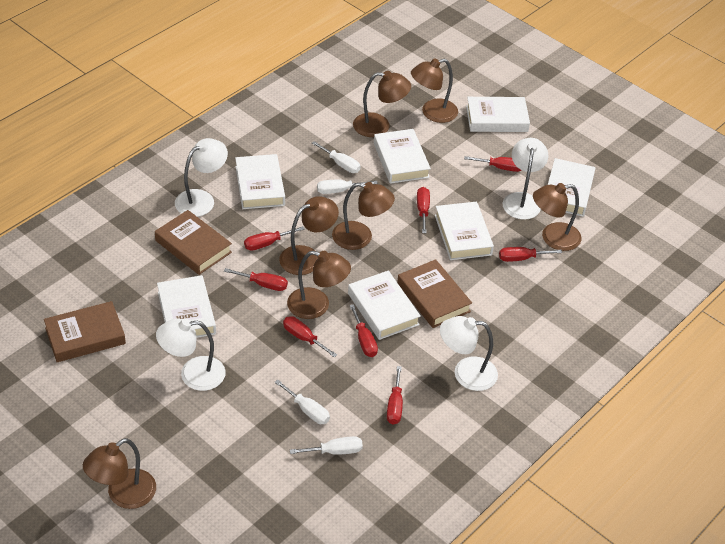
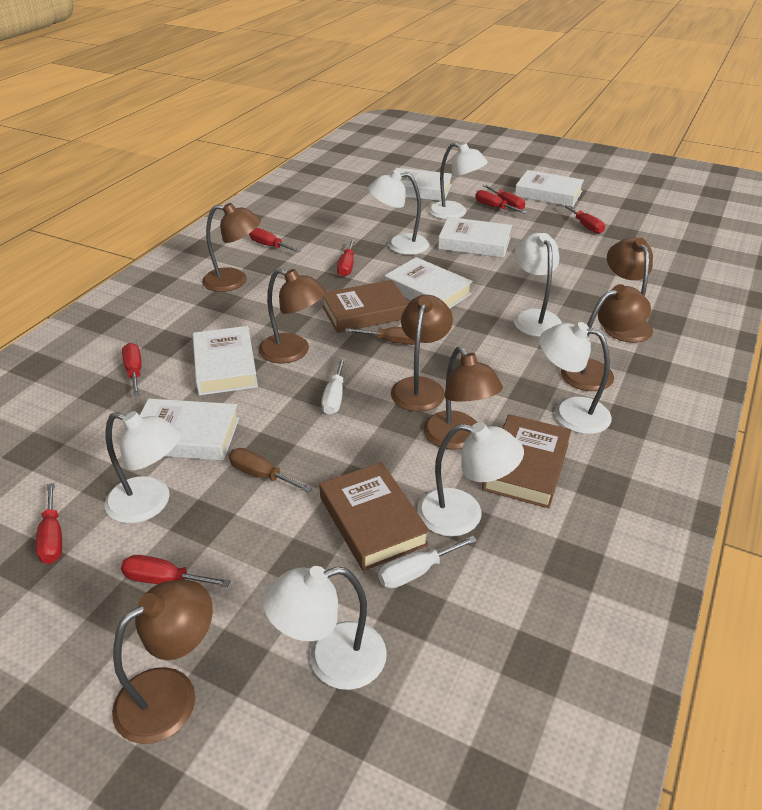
brown screwdriver: 0 -> 2
white book: 7 -> 6
white lamp: 4 -> 7
white screwdriver: 4 -> 2

